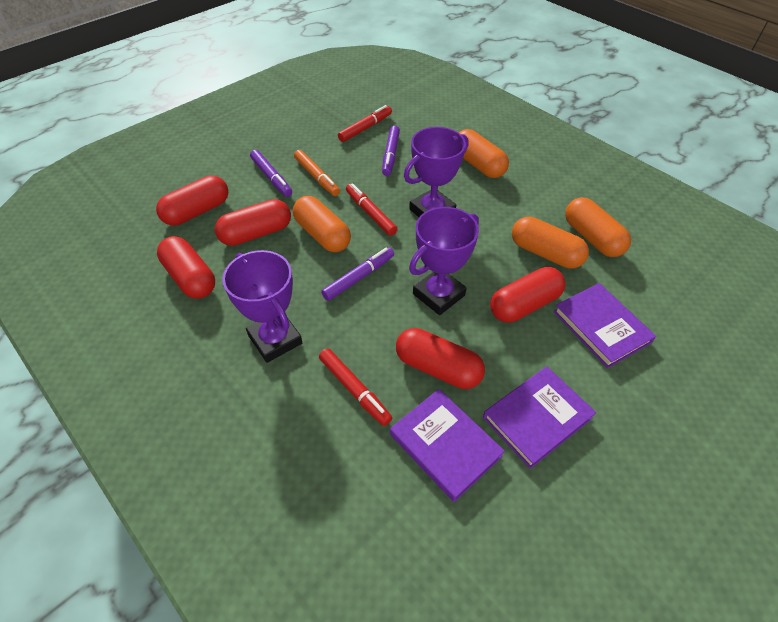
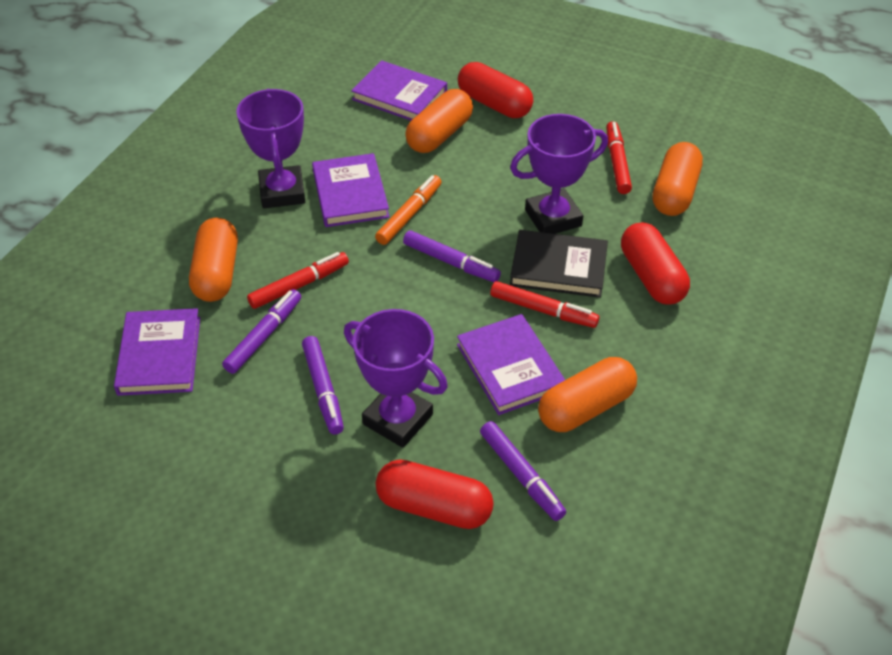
black book: 0 -> 1
purple book: 3 -> 4
purple marker: 3 -> 4
red capsule: 5 -> 3

